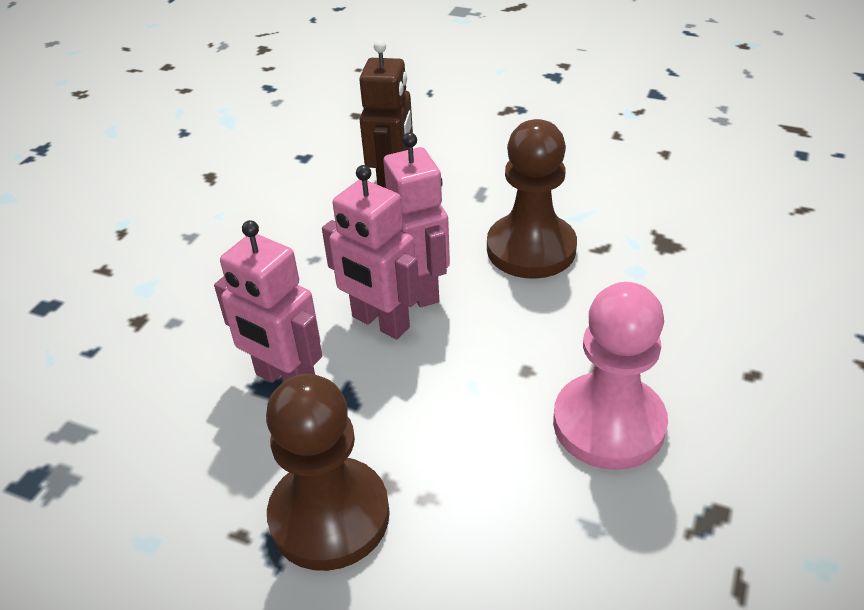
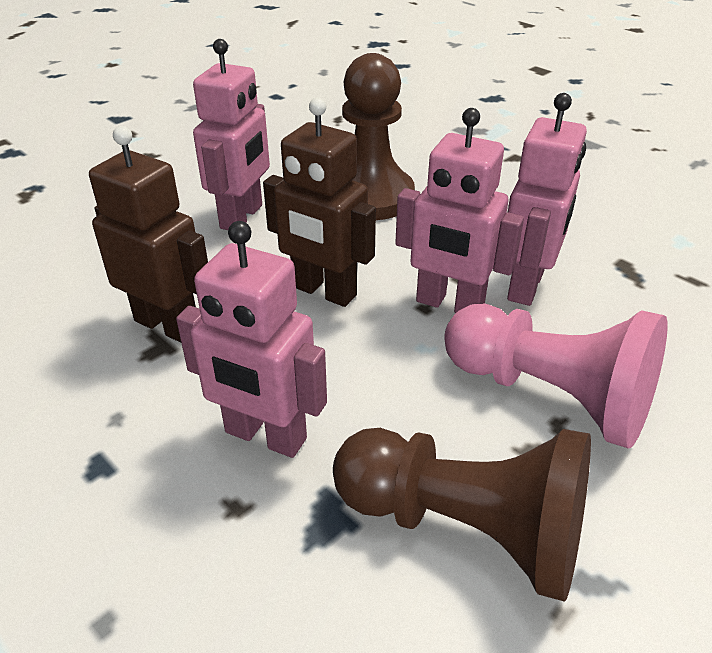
brown robot: 1 -> 2
pink robot: 3 -> 4

